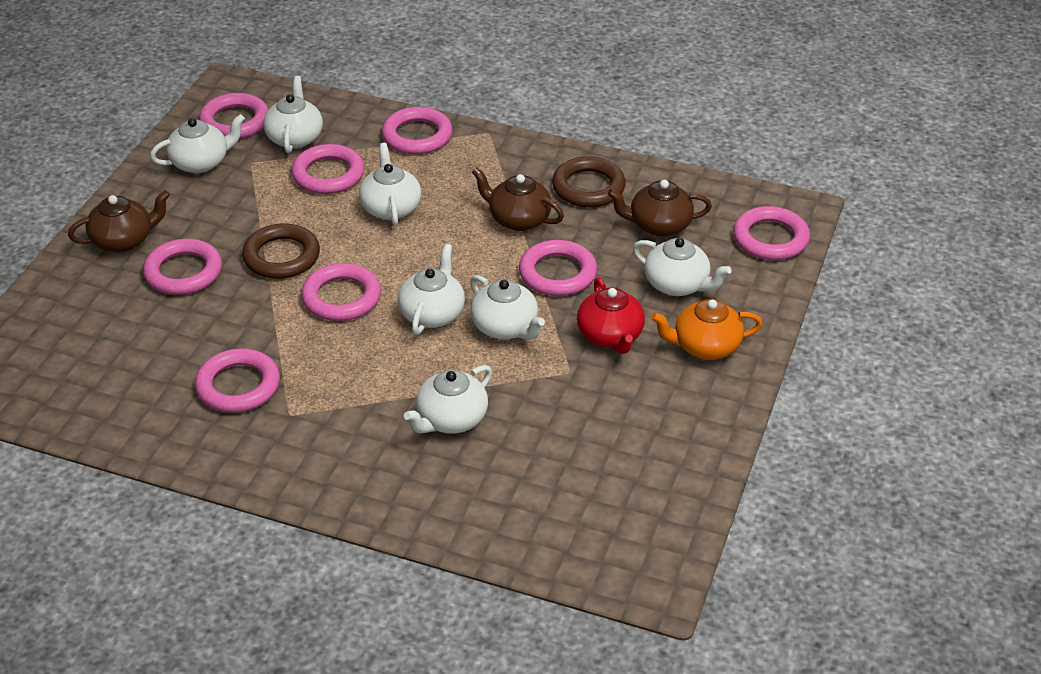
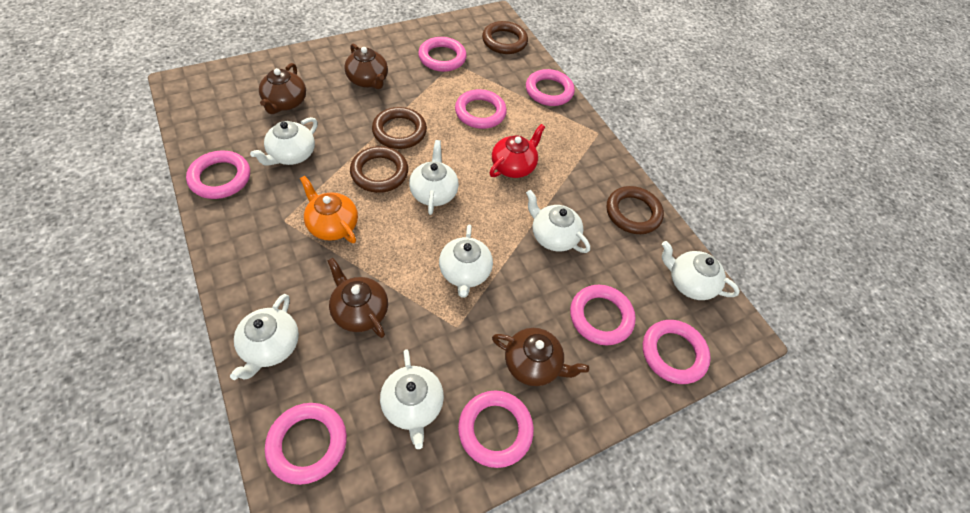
brown ring: 2 -> 4
brown teapot: 3 -> 4

